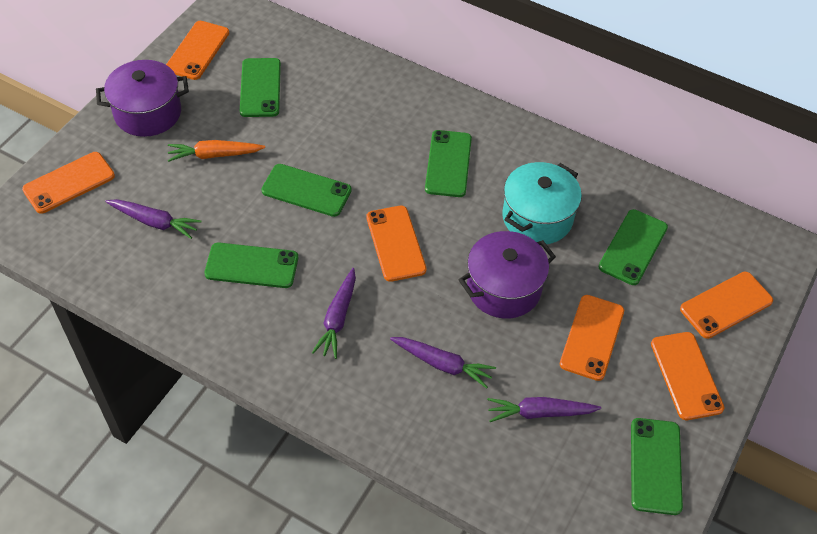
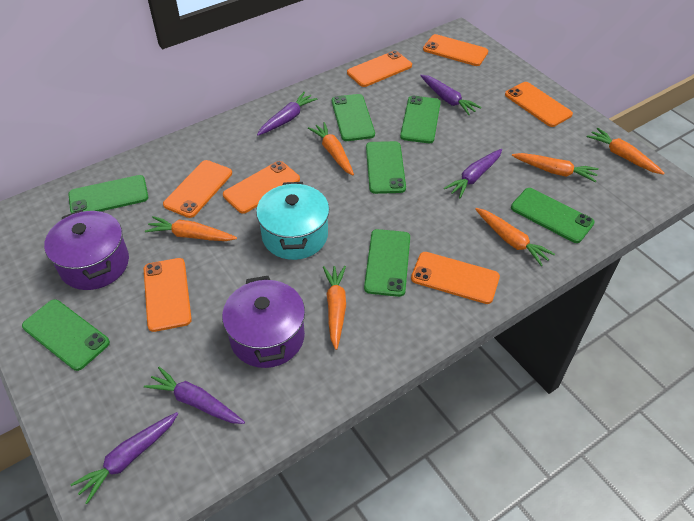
green phone: 6 -> 7
orange carrot: 1 -> 6
orange phone: 6 -> 7
purple carrot: 4 -> 5

